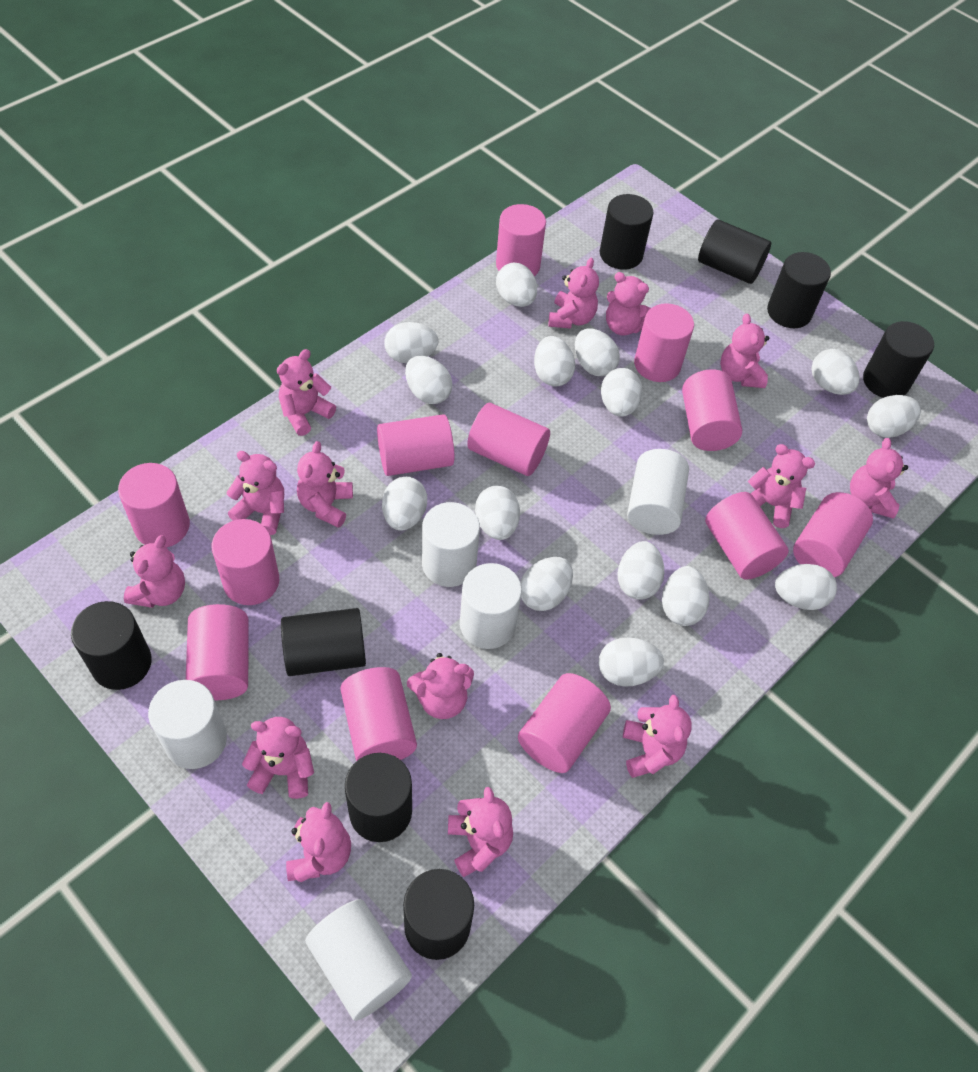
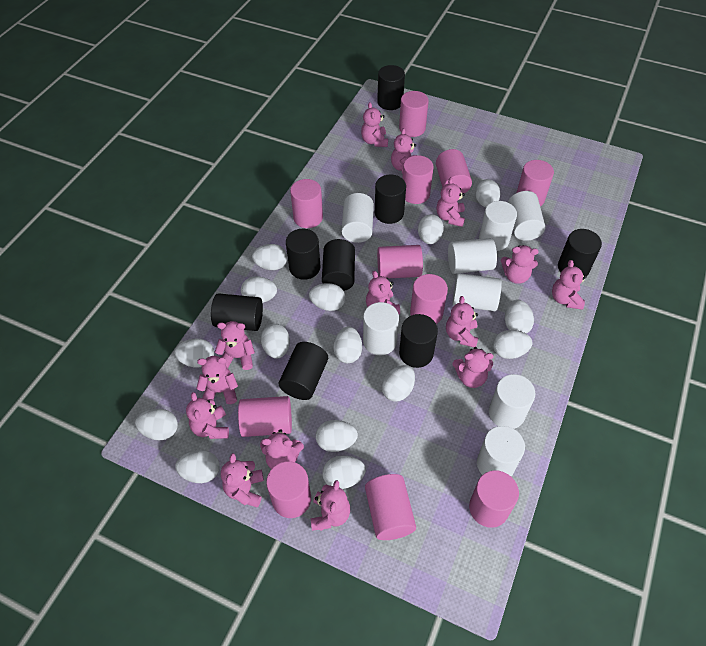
pink cylinder: 12 -> 11
white cylinder: 5 -> 8

